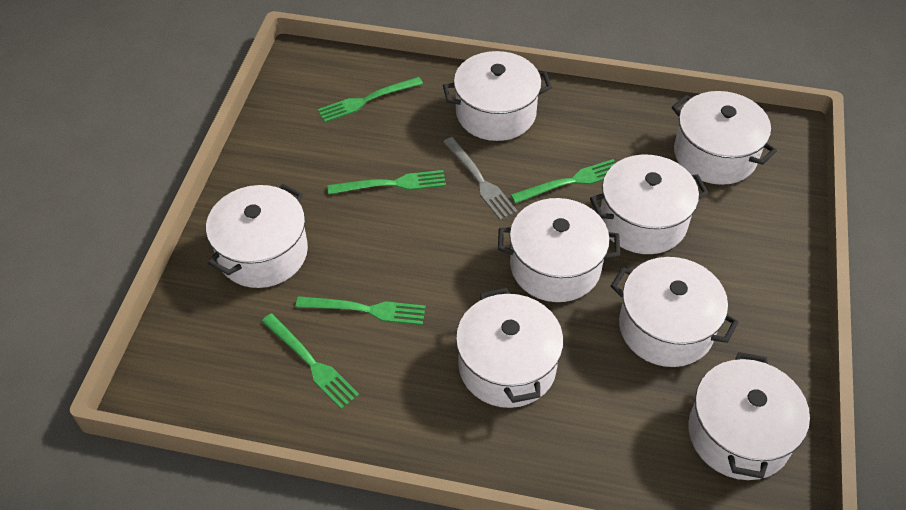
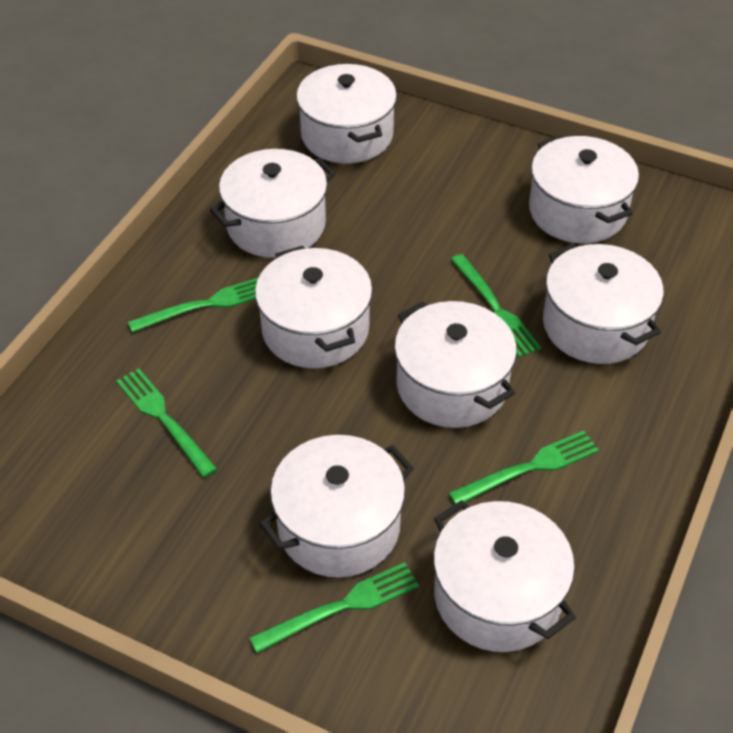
grey fork: 1 -> 0

